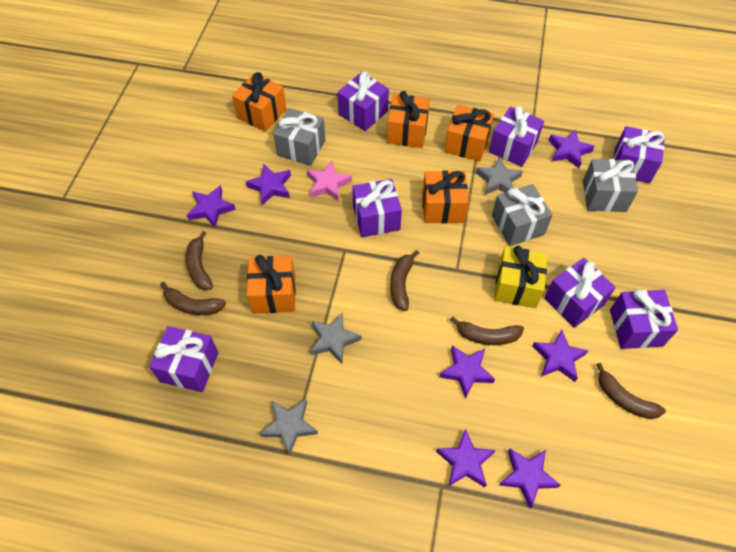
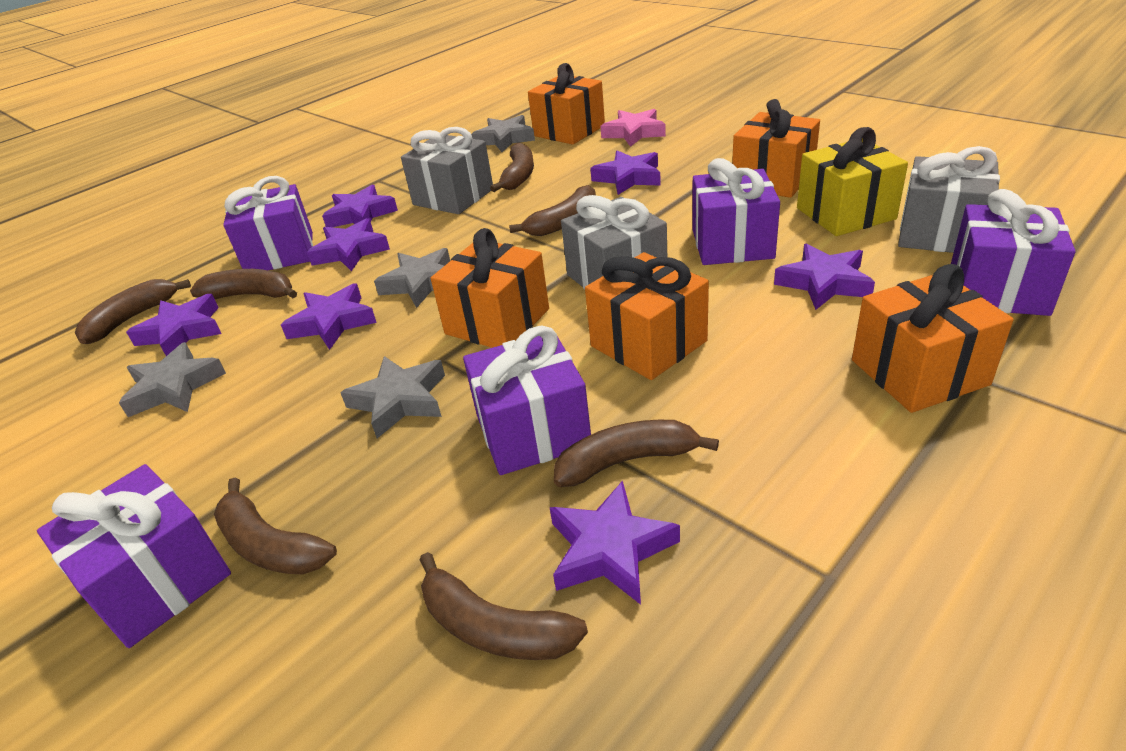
brown banana: 5 -> 7
grey star: 3 -> 4
purple gift: 7 -> 5

